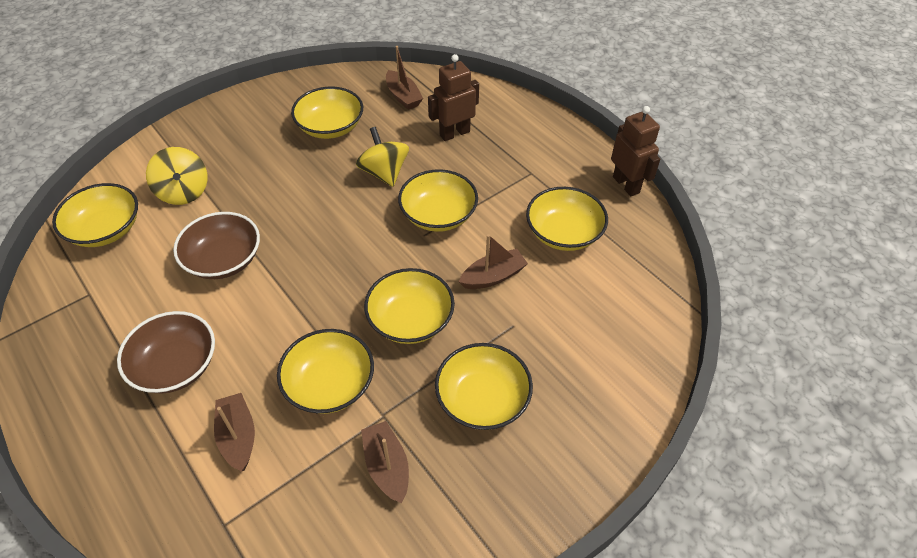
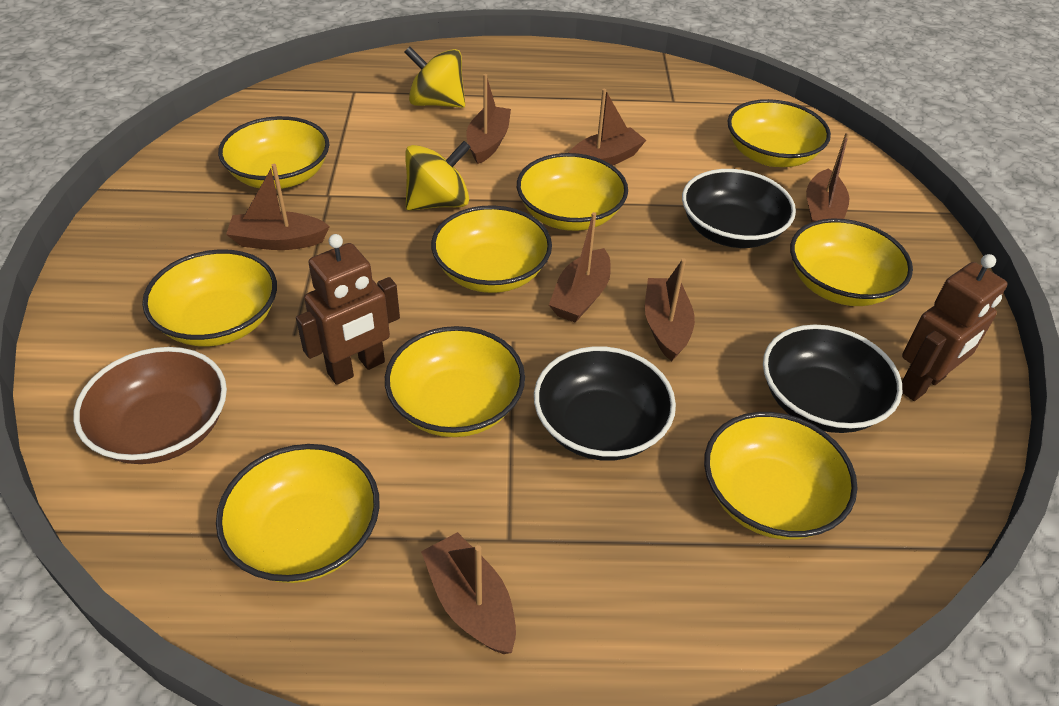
black bowl: 0 -> 3
brown boat: 4 -> 7
brown bowl: 2 -> 1
yellow bowl: 7 -> 9

